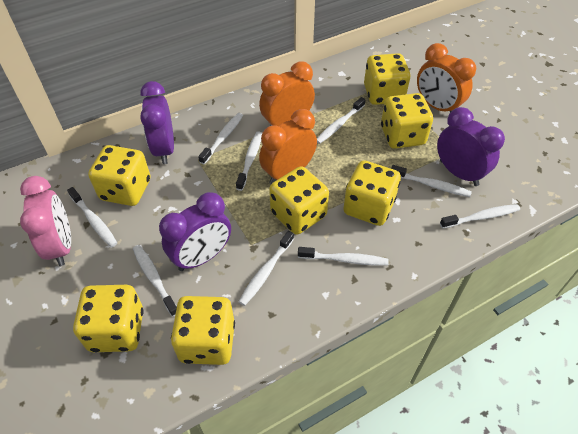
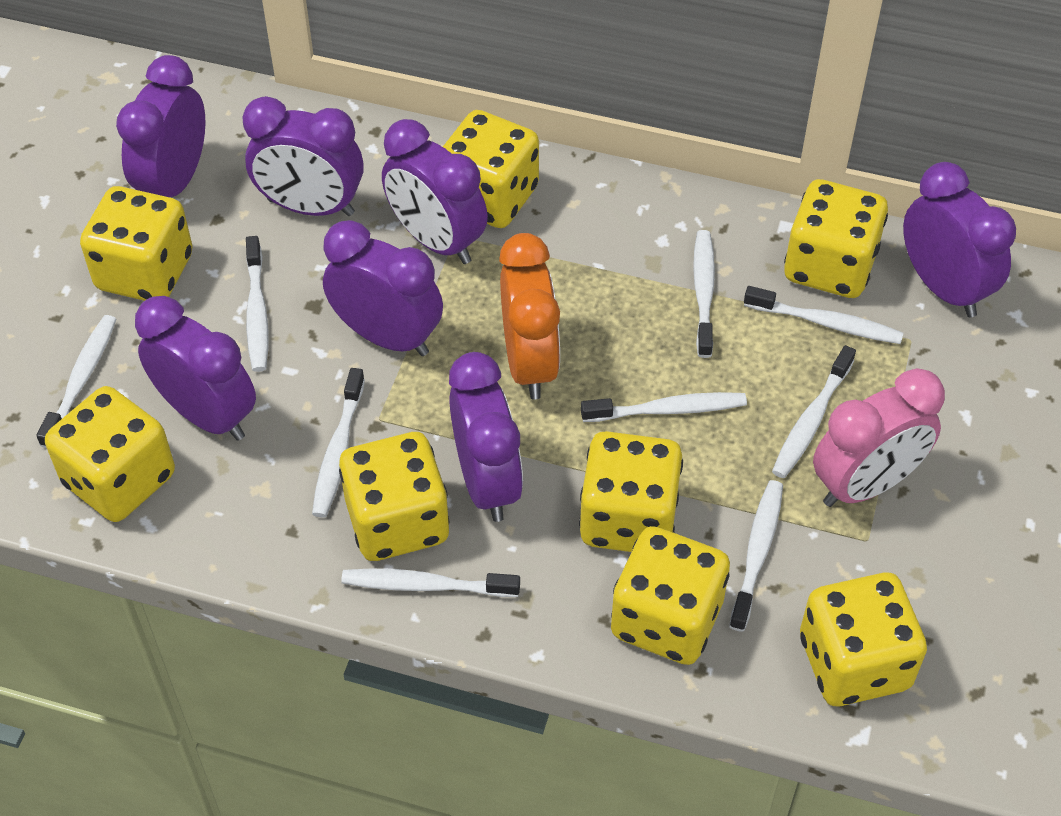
orange clock: 3 -> 1
purple clock: 3 -> 7
yellow dice: 7 -> 8

